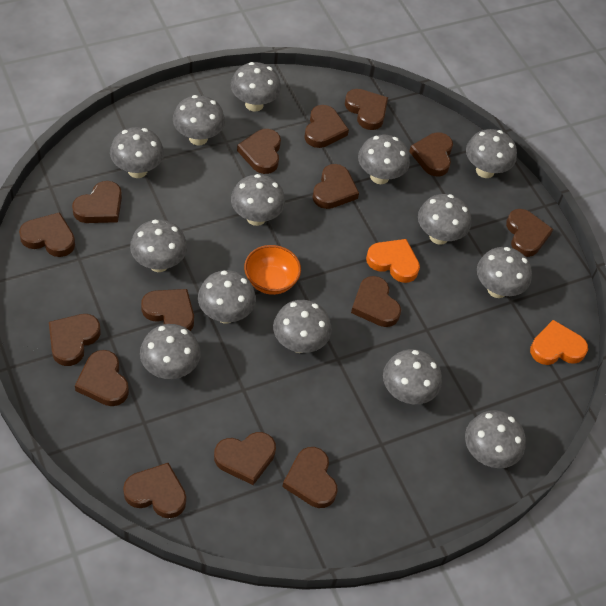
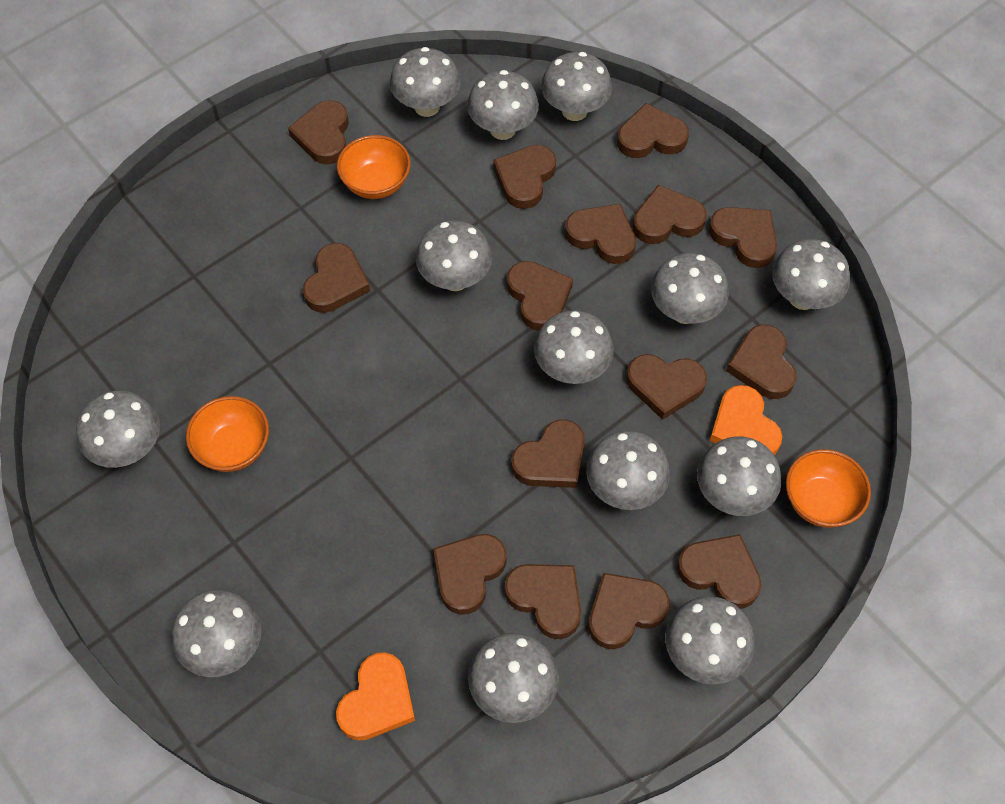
grey mushroom: 14 -> 13
orange bowl: 1 -> 3

